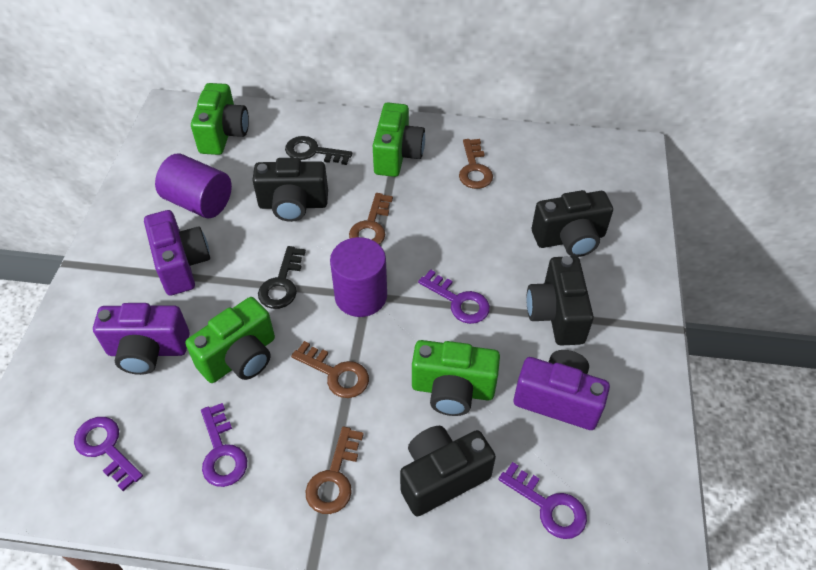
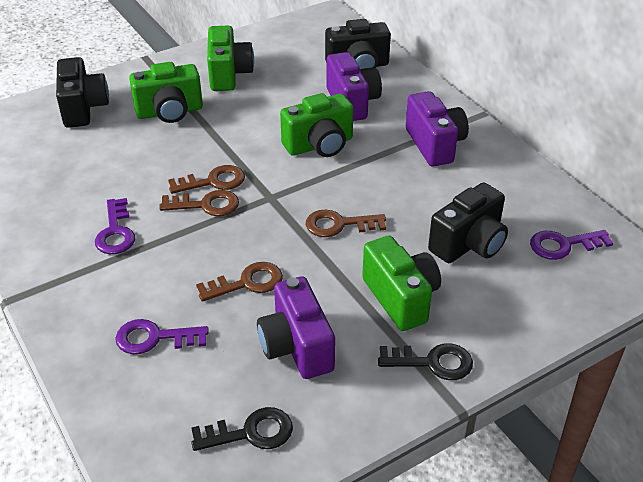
black camera: 4 -> 3
purple cylinder: 2 -> 0
purple key: 4 -> 3

